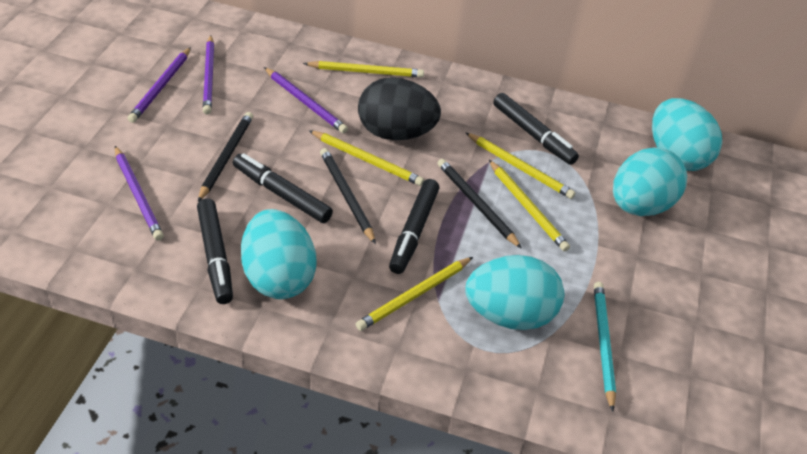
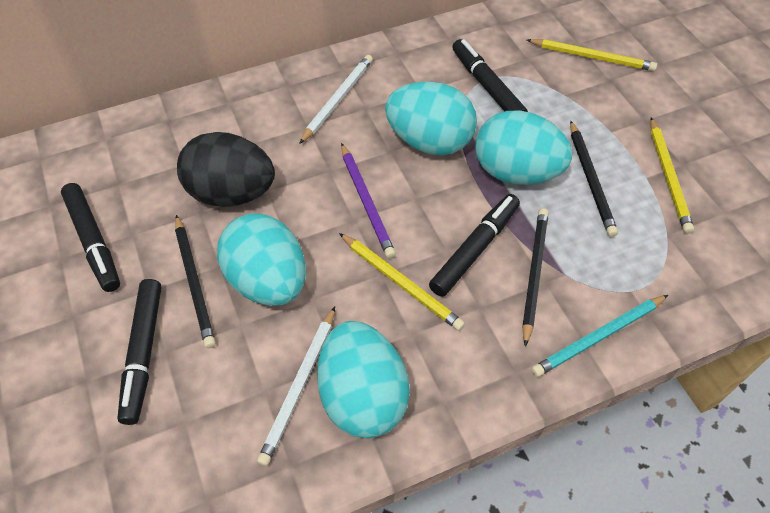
purple pencil: 4 -> 1
white pencil: 0 -> 2
yellow pencil: 5 -> 3

